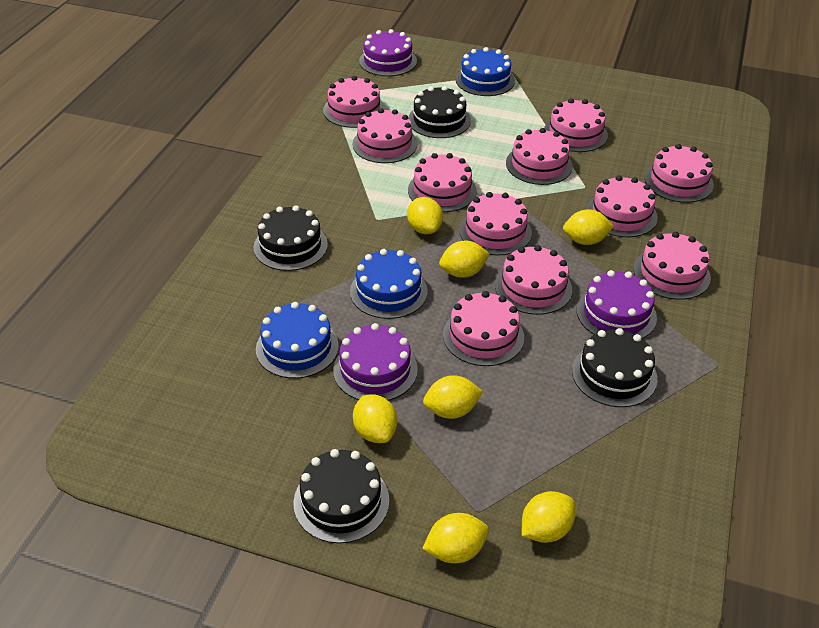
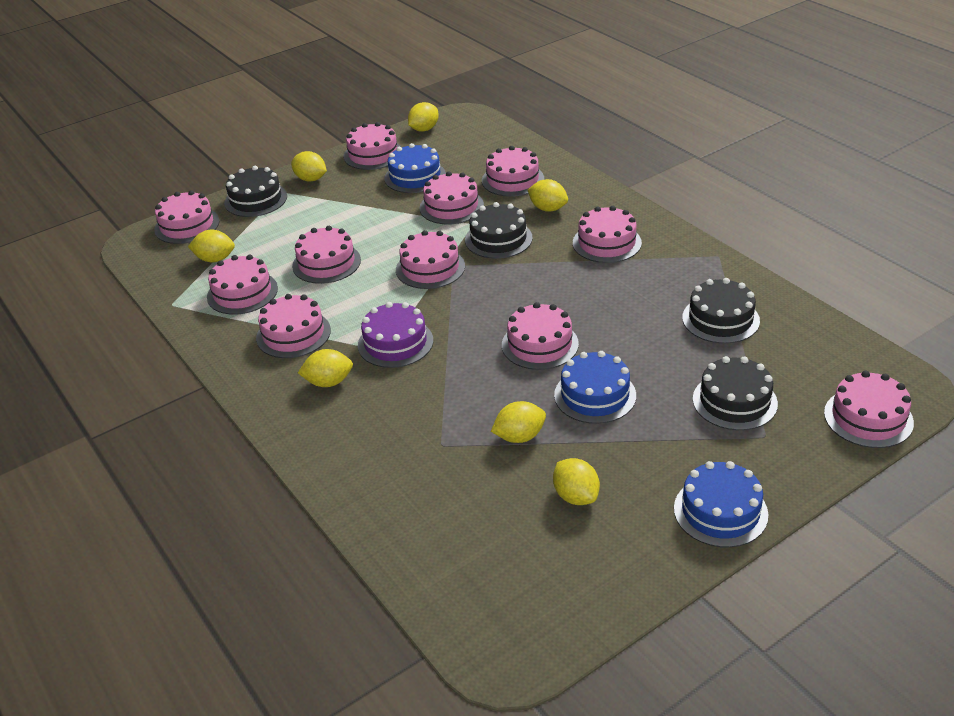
purple cake: 3 -> 1

